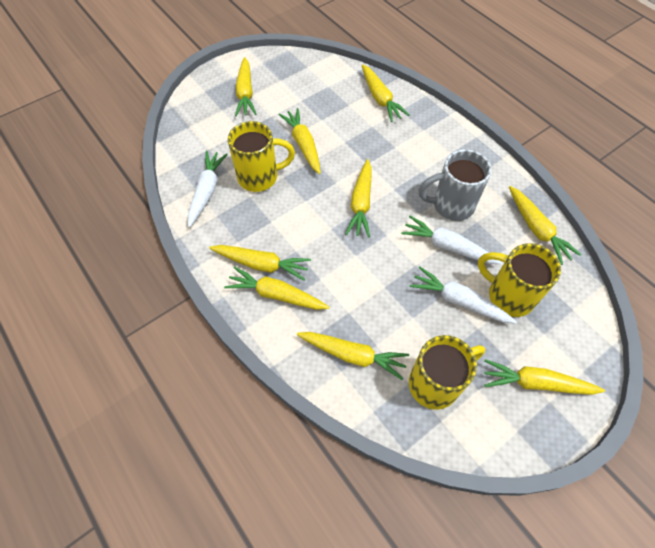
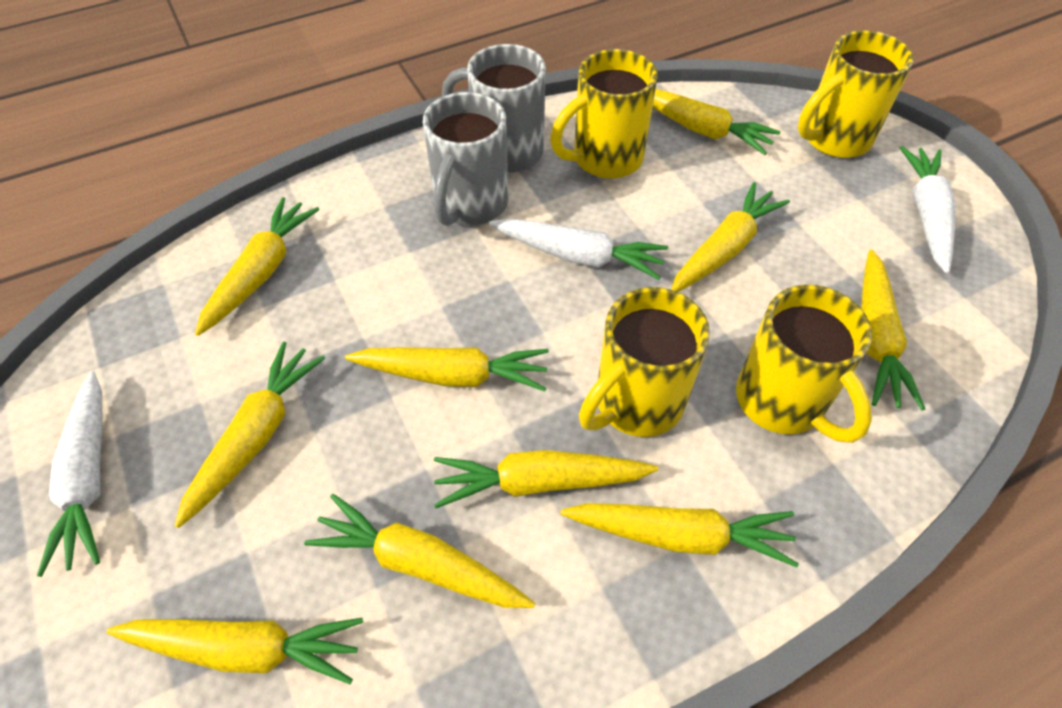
grey mug: 1 -> 2
yellow carrot: 9 -> 10
yellow mug: 3 -> 4

